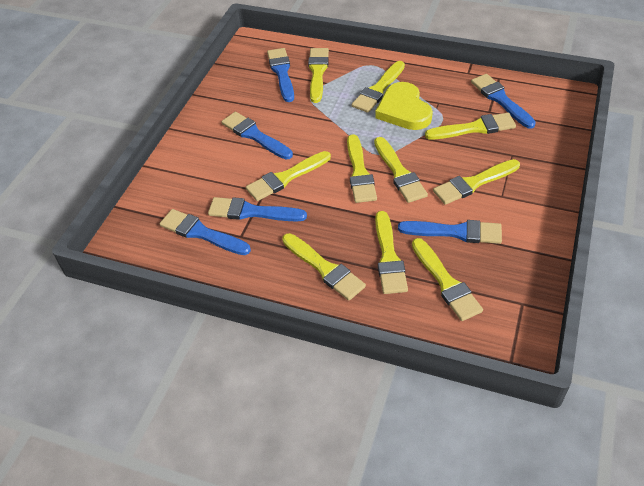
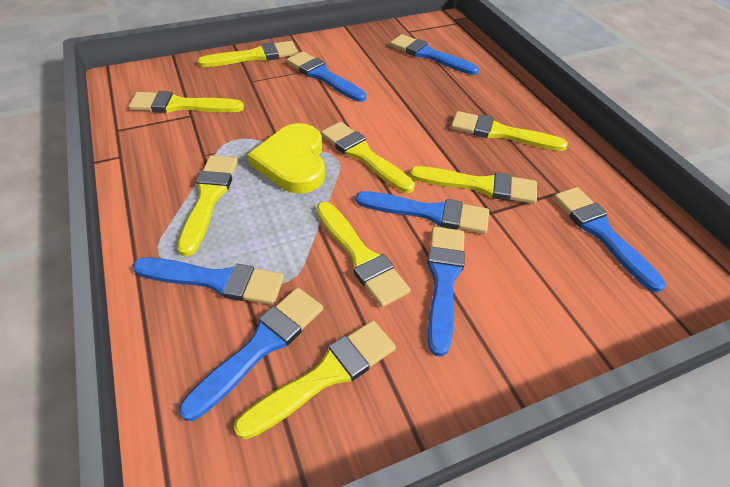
blue brush: 6 -> 7
yellow brush: 10 -> 8

